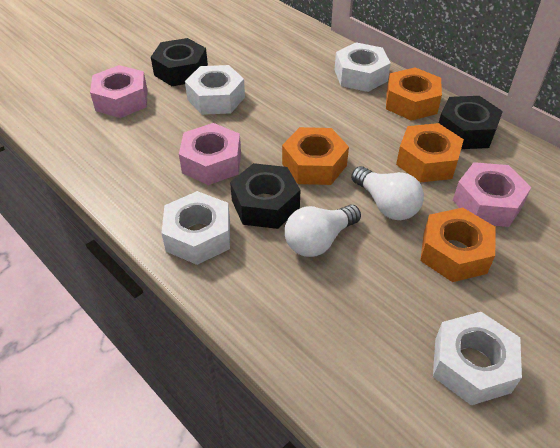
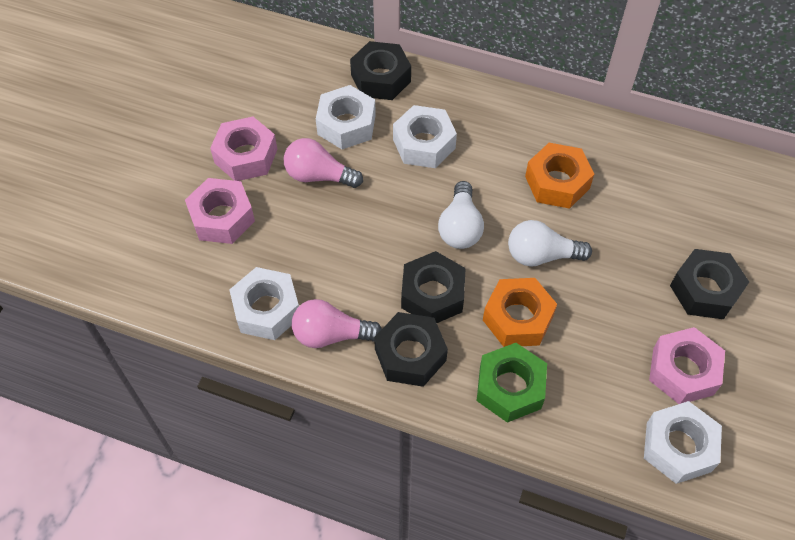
black nut: 3 -> 4
green nut: 0 -> 1
orange nut: 4 -> 2
pink light bulb: 0 -> 2

